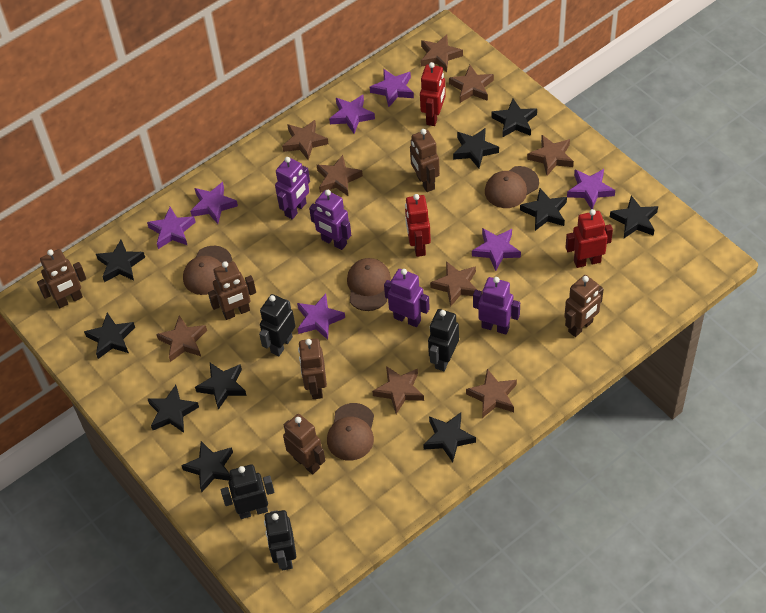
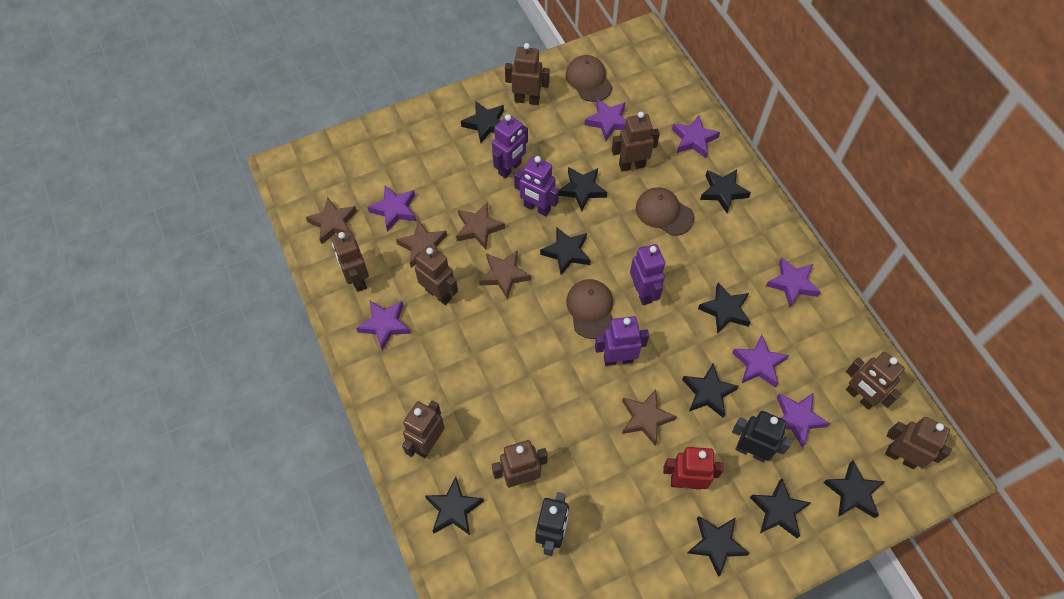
black robot: 4 -> 2
brown cap: 4 -> 3
brown robot: 6 -> 8
brown star: 9 -> 5
red robot: 3 -> 1

